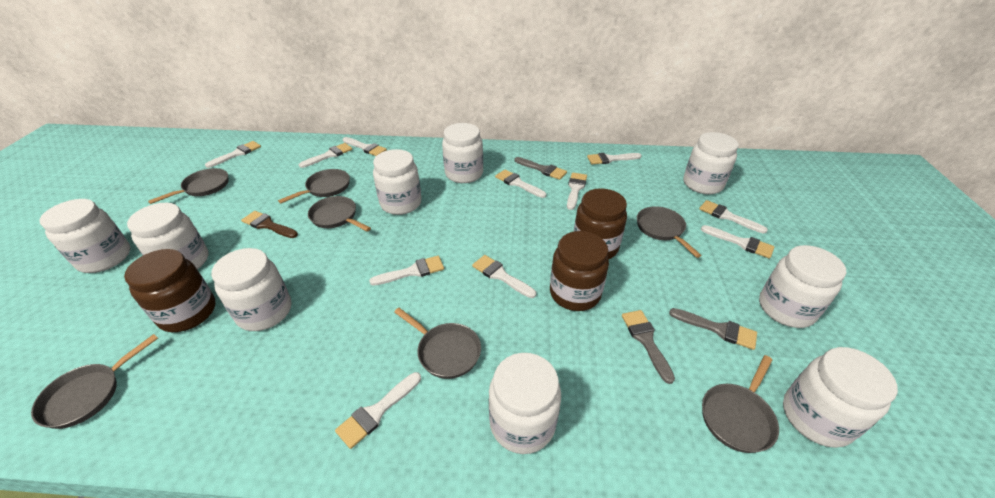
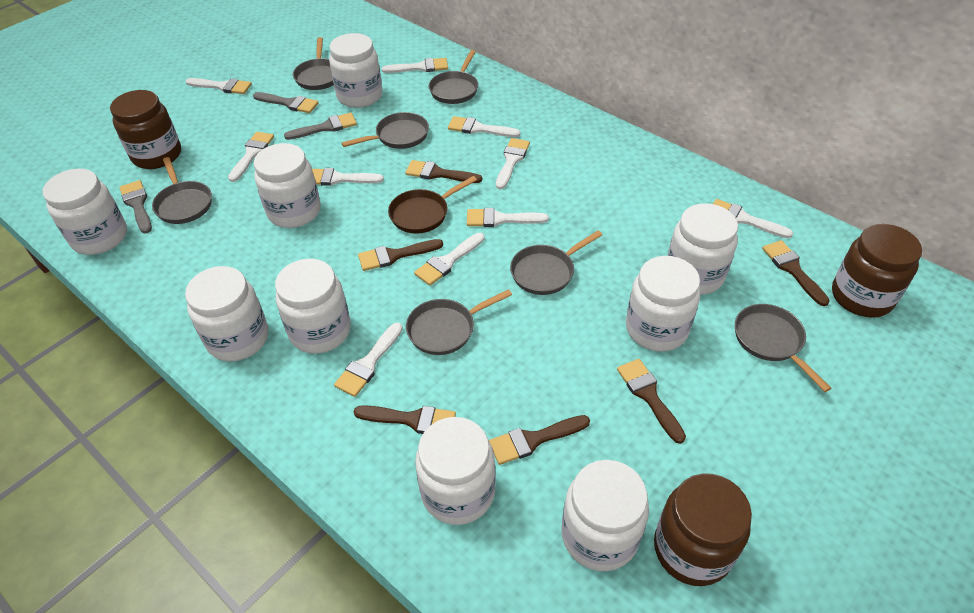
brown brush: 1 -> 6
brown pan: 0 -> 1
white brush: 11 -> 10

